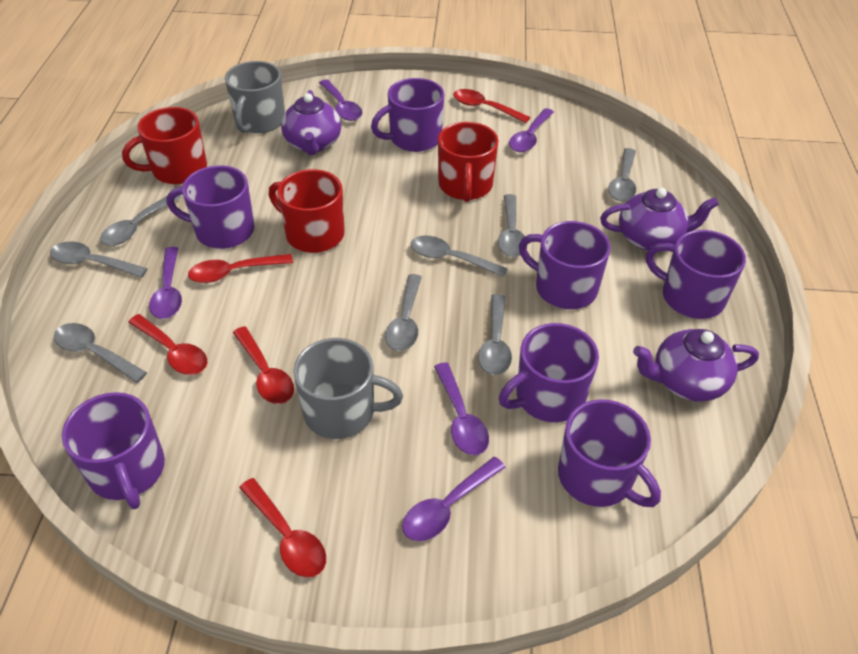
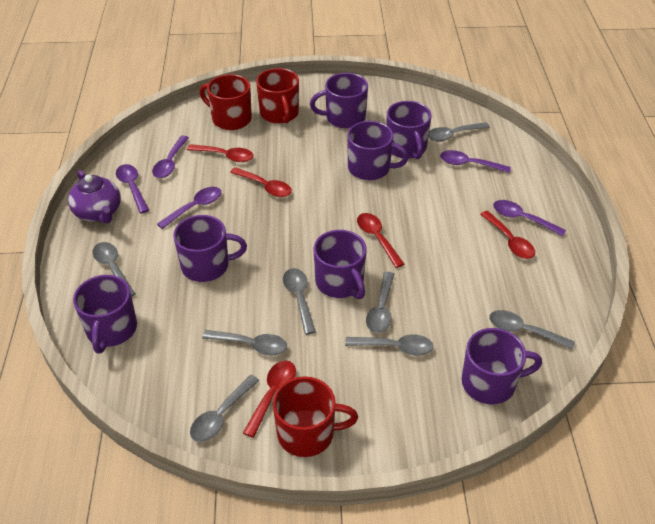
grey mug: 2 -> 0
purple teapot: 3 -> 1

